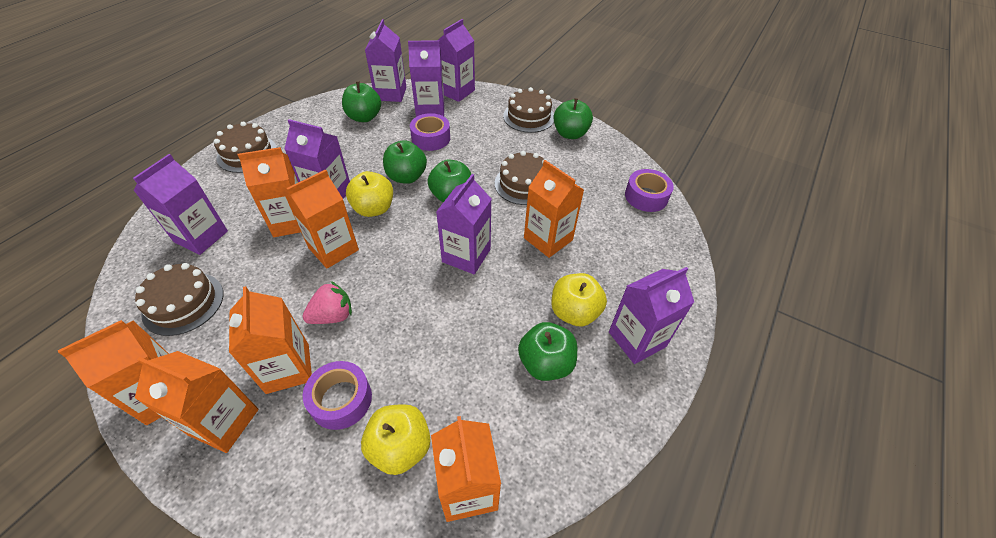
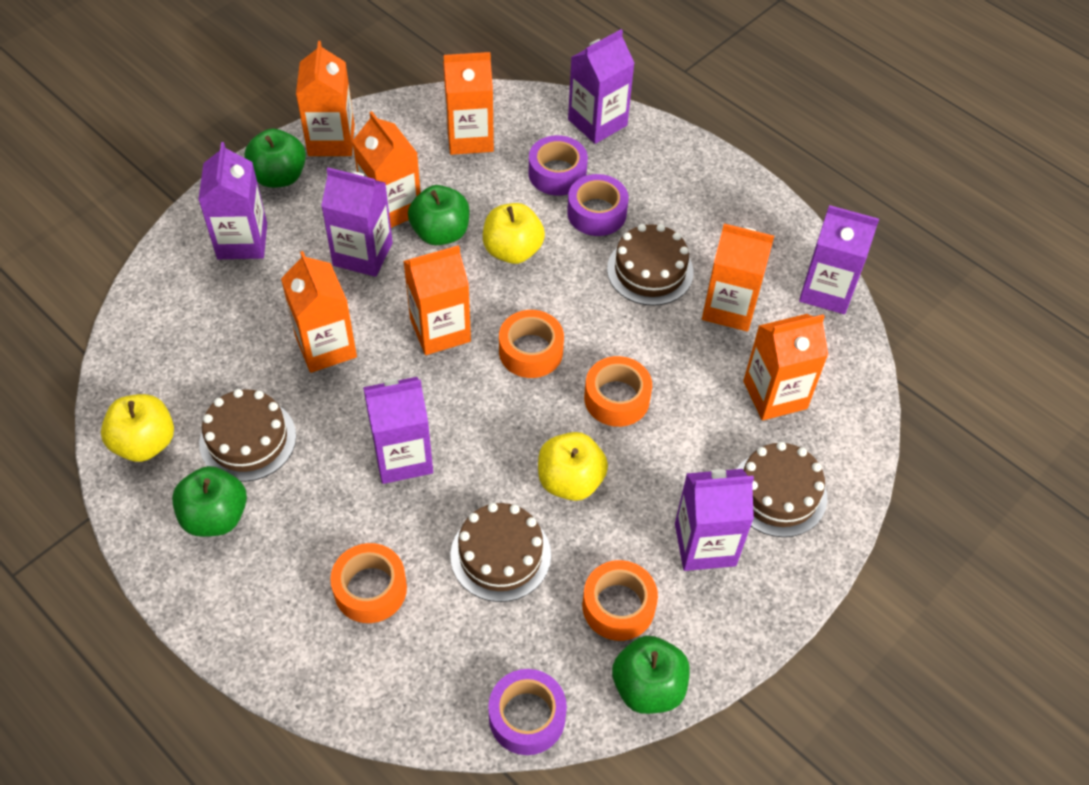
green apple: 5 -> 4
orange tape: 0 -> 4
pink strawberry: 1 -> 0
purple carton: 7 -> 6

